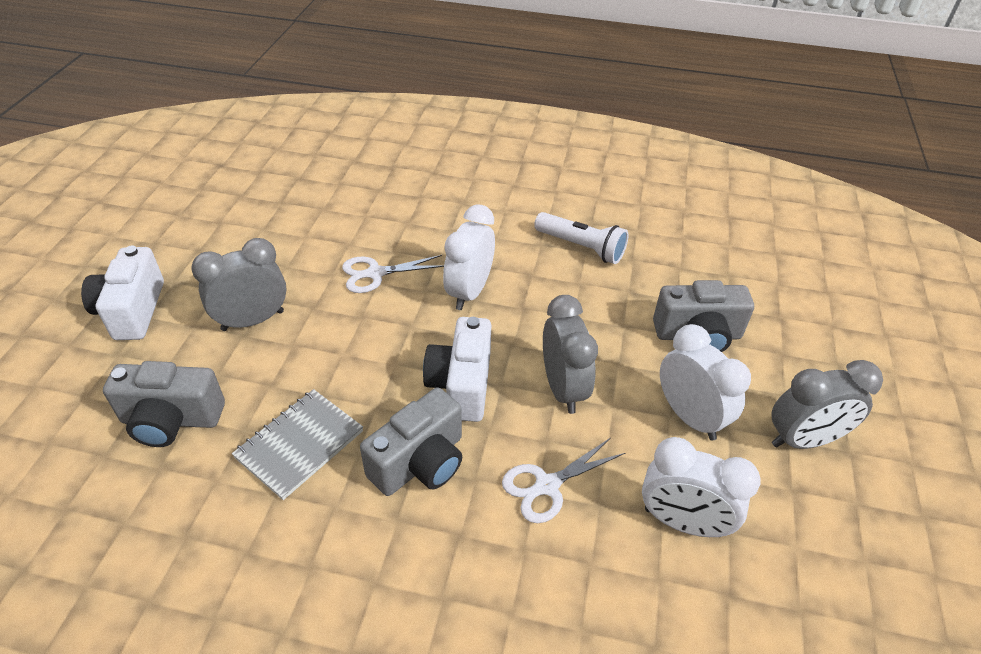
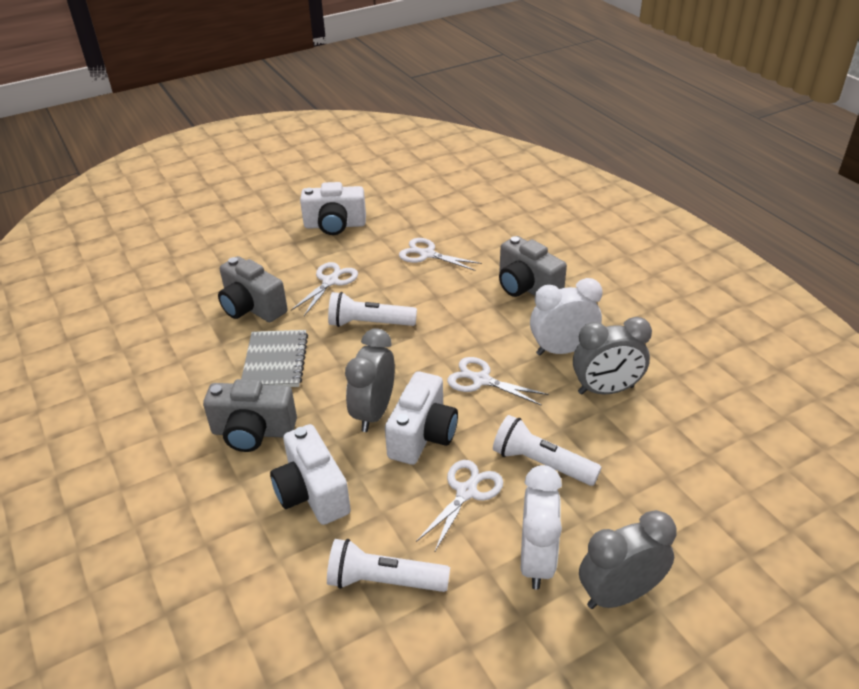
white camera: 2 -> 3
white clock: 3 -> 2
white flashlight: 1 -> 3
white scissors: 2 -> 4

